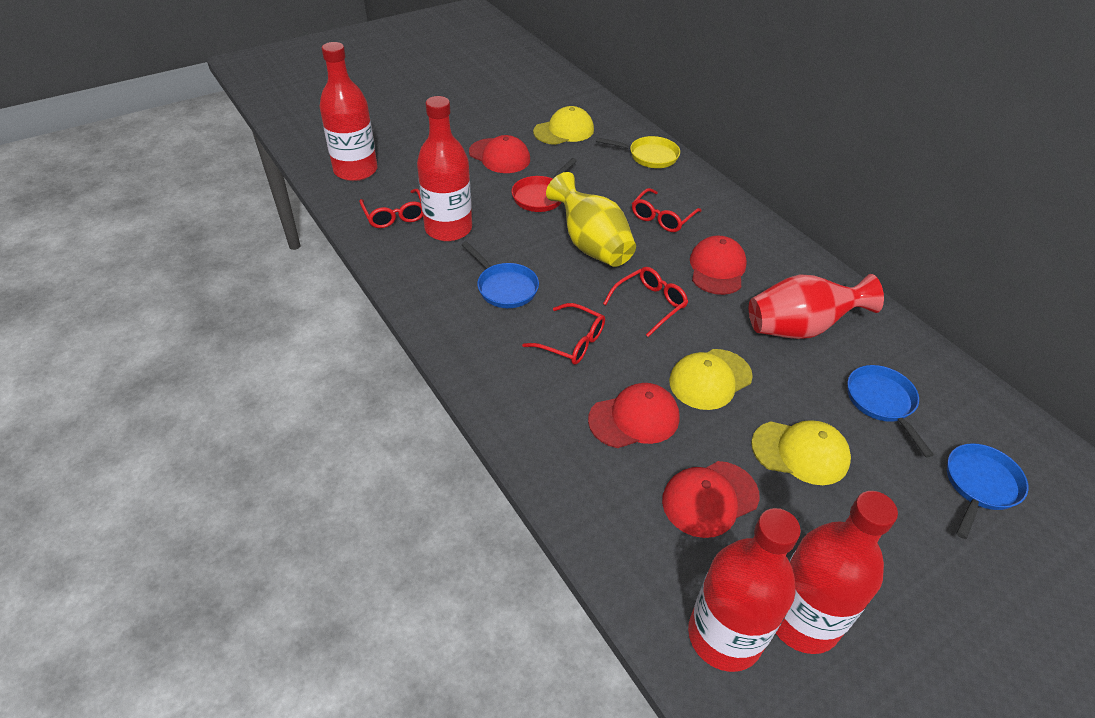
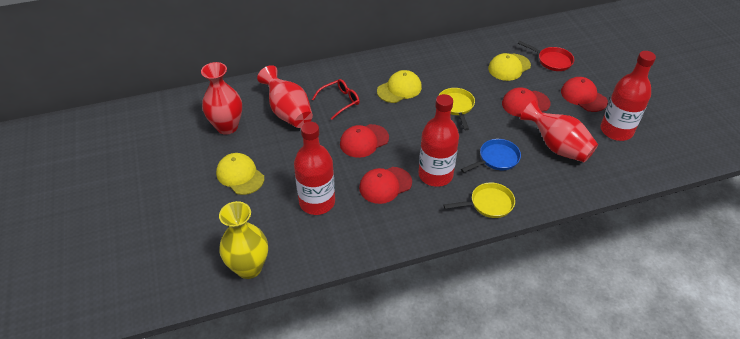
blue pan: 3 -> 1
red bottle: 4 -> 3
red glasses: 4 -> 1
red vase: 1 -> 3
yellow pan: 1 -> 2

